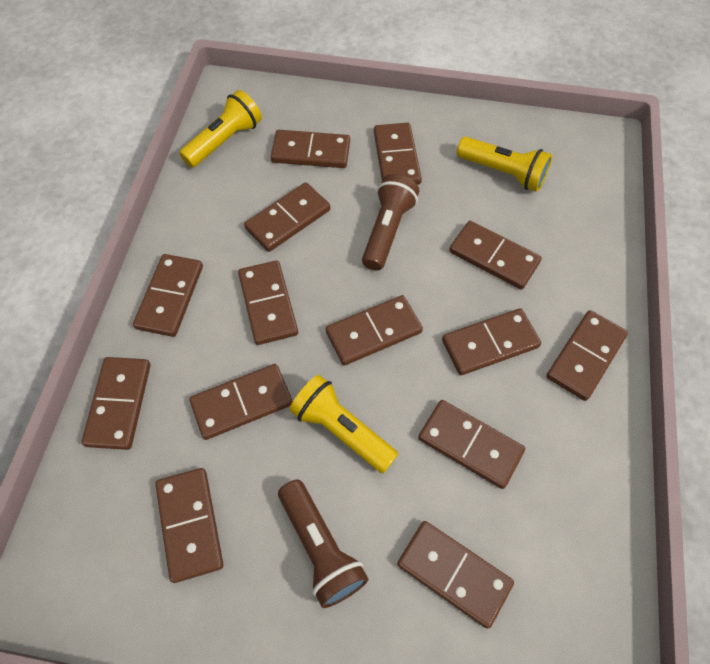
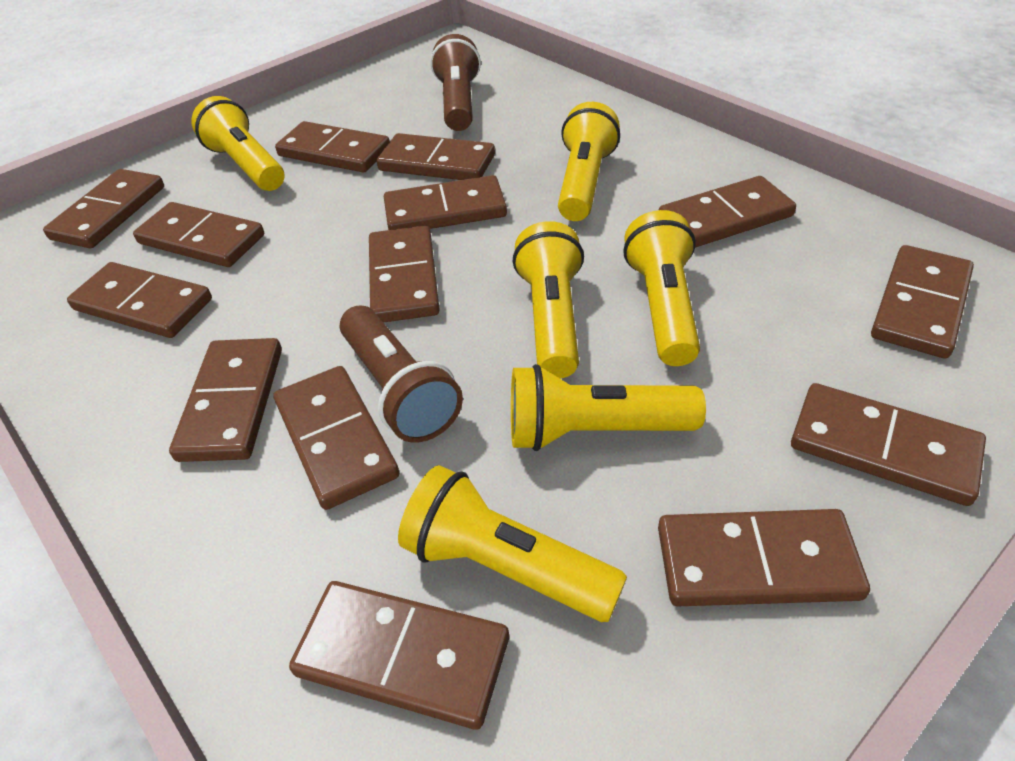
yellow flashlight: 3 -> 6

